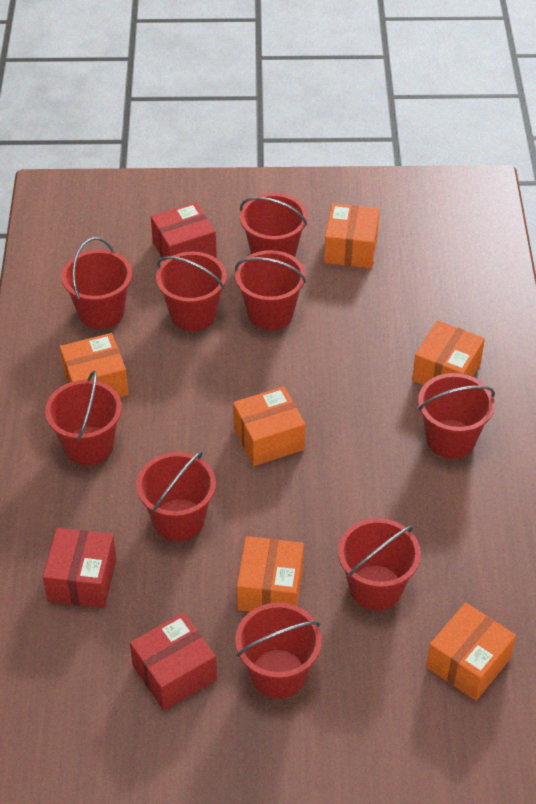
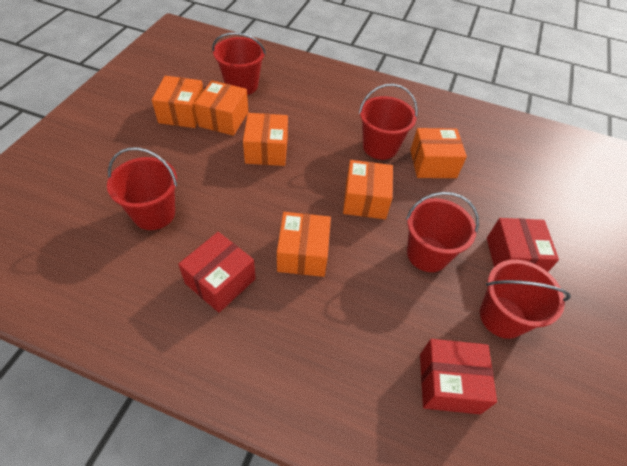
red bucket: 9 -> 5

